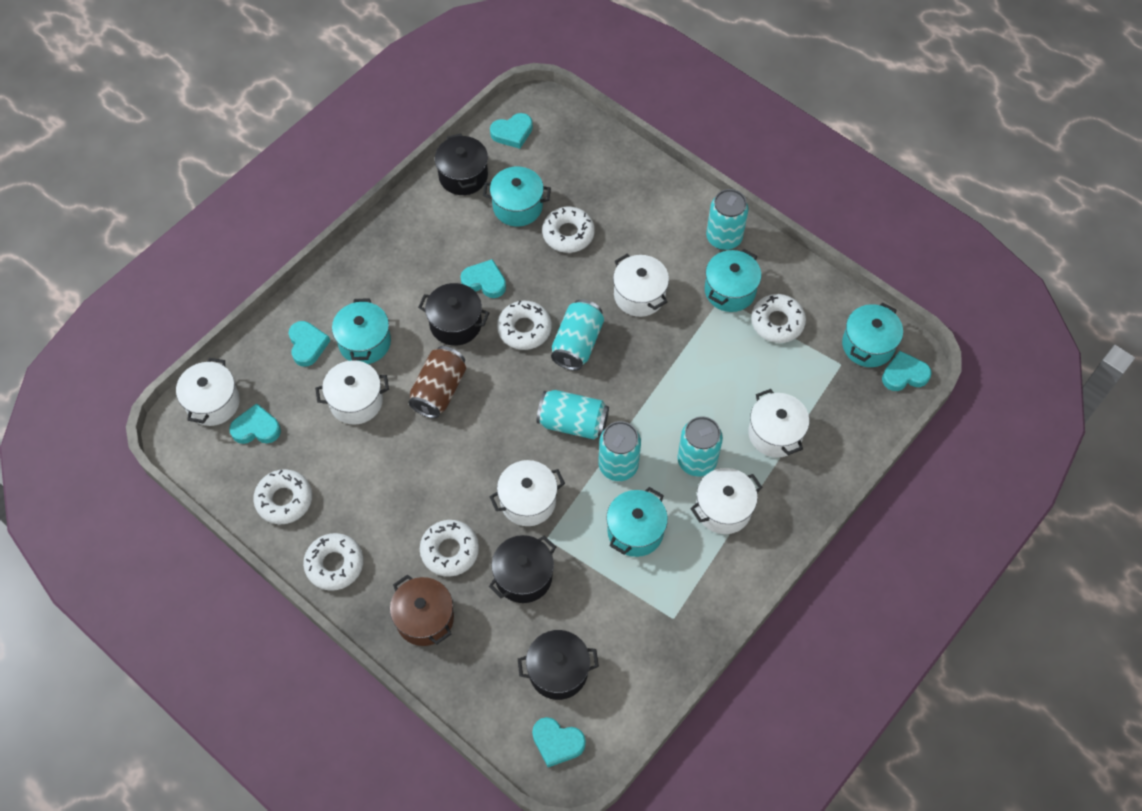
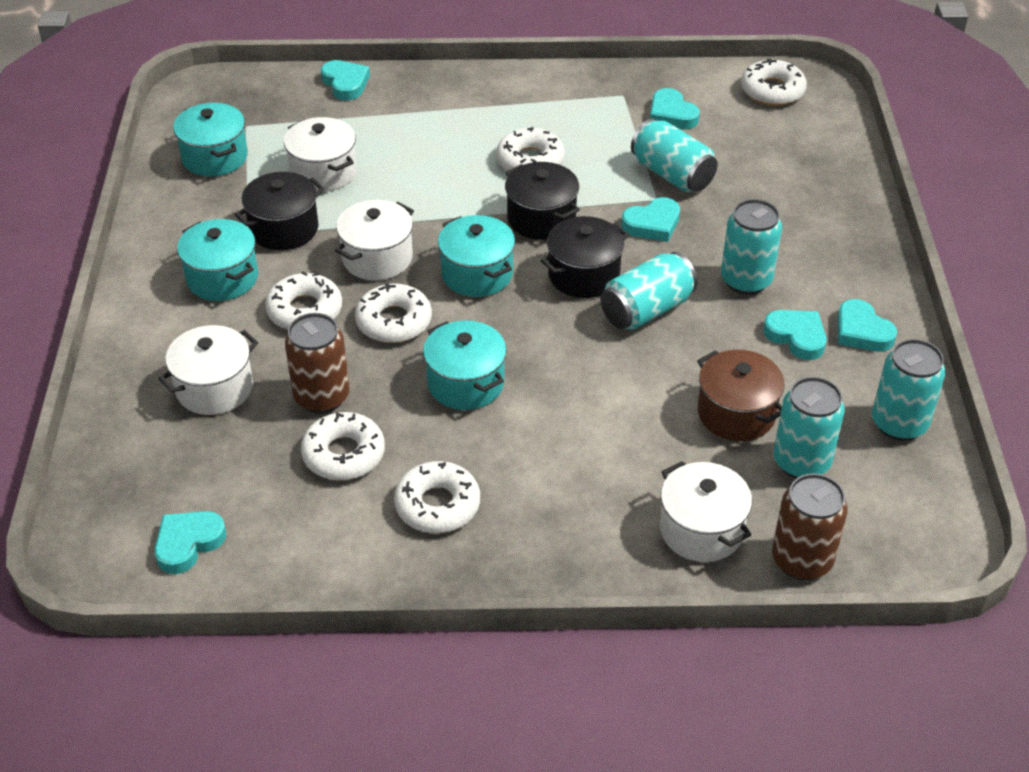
black pot: 4 -> 3
brown can: 1 -> 2
turquoise pot: 5 -> 4
white pot: 6 -> 4

